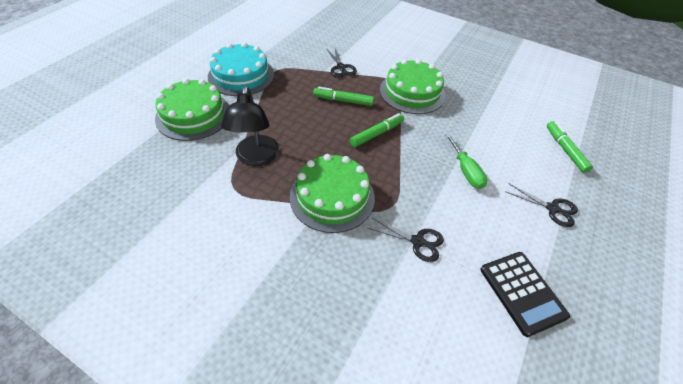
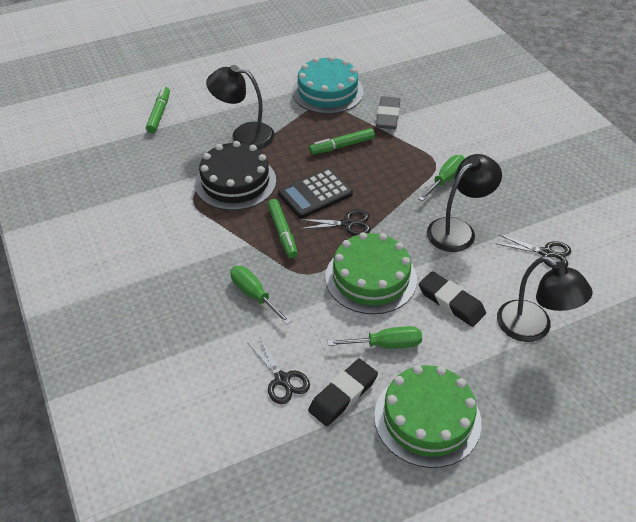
black cake: 0 -> 1
black eraser: 0 -> 2
black lamp: 1 -> 3
green cake: 3 -> 2
green screwdriver: 1 -> 3
grey eraser: 0 -> 1

